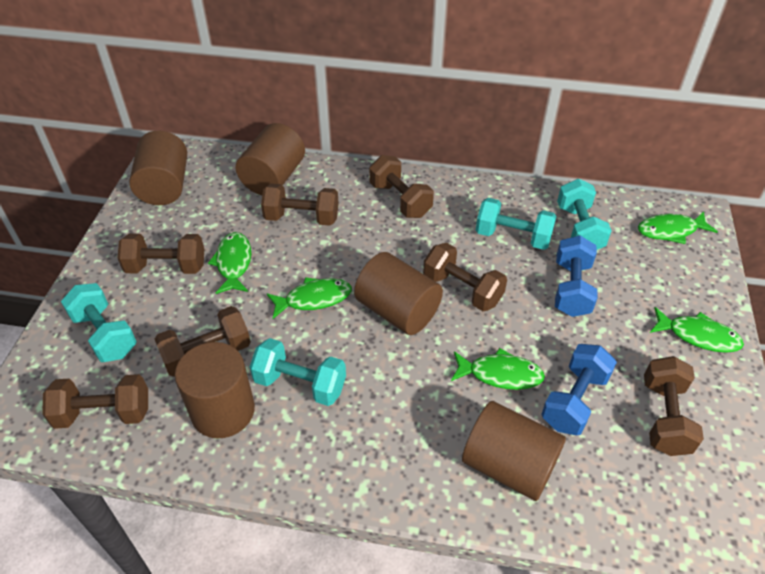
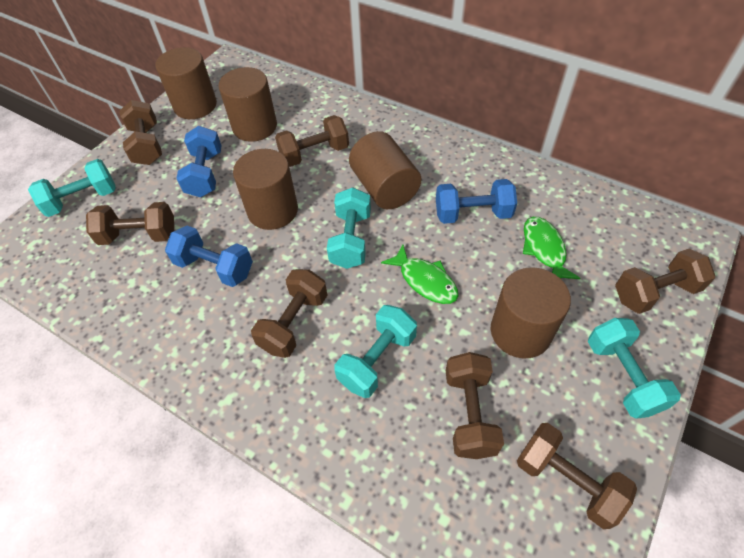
blue dumbbell: 2 -> 3
green fish: 5 -> 2

